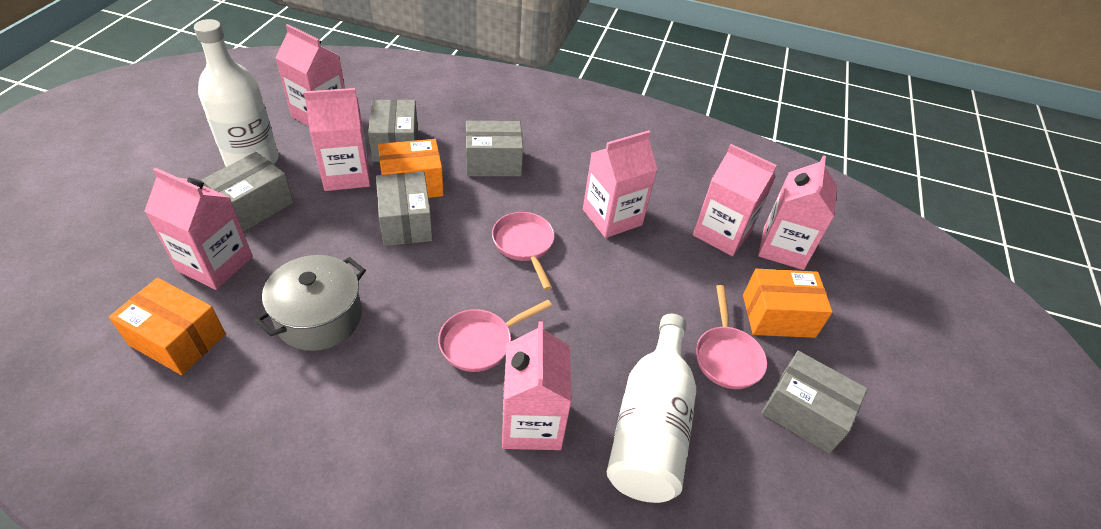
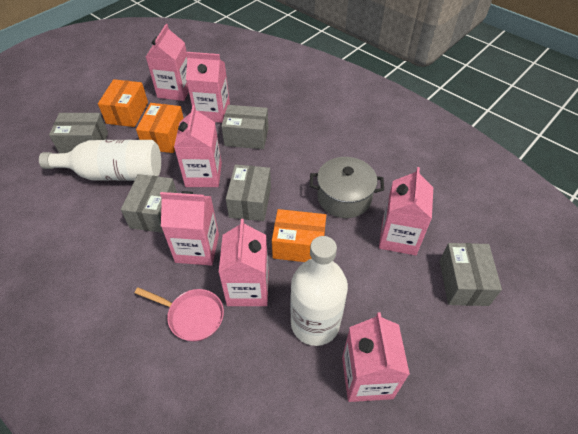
pink pan: 3 -> 1

